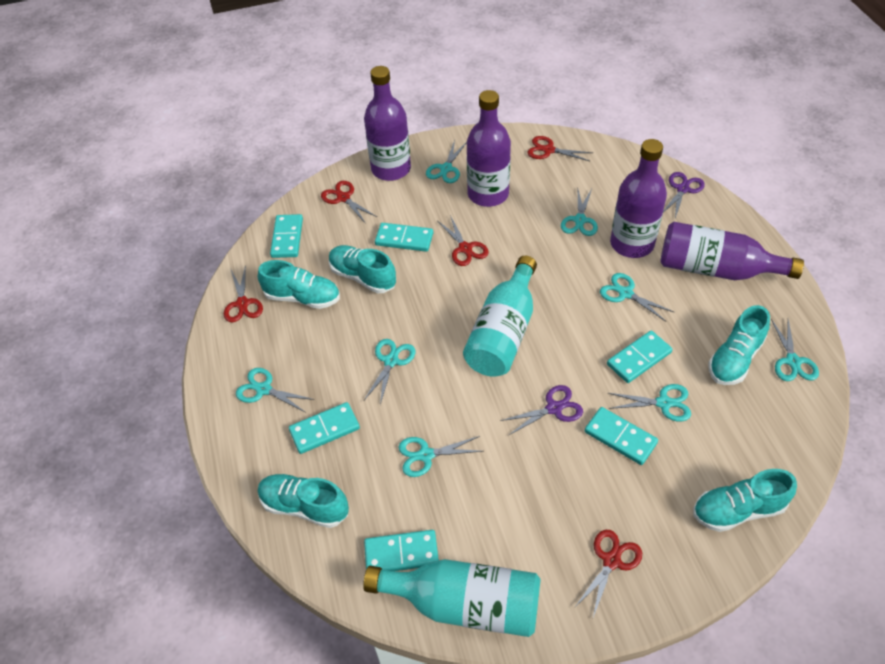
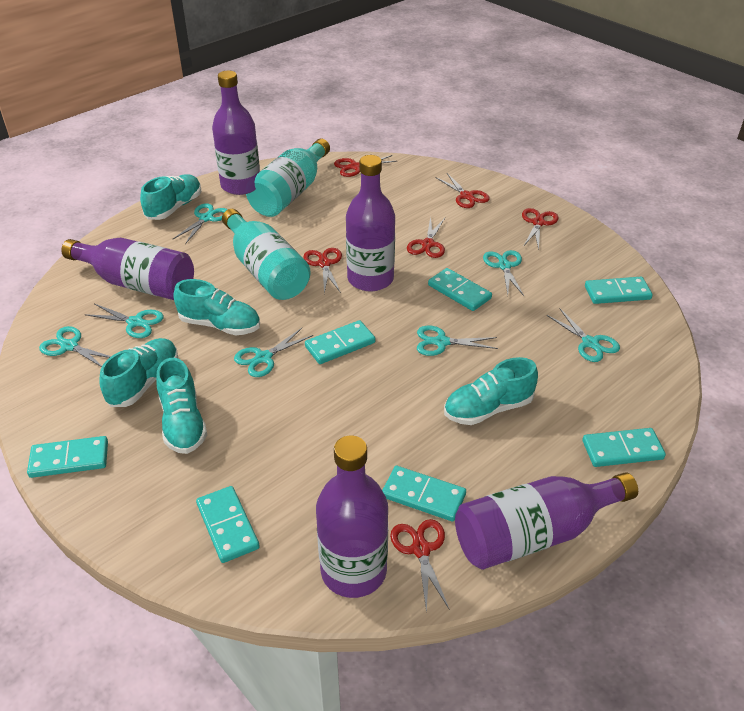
purple bottle: 4 -> 5
purple scissors: 2 -> 0
red scissors: 5 -> 6
turquoise domino: 6 -> 7
turquoise scissors: 8 -> 7

